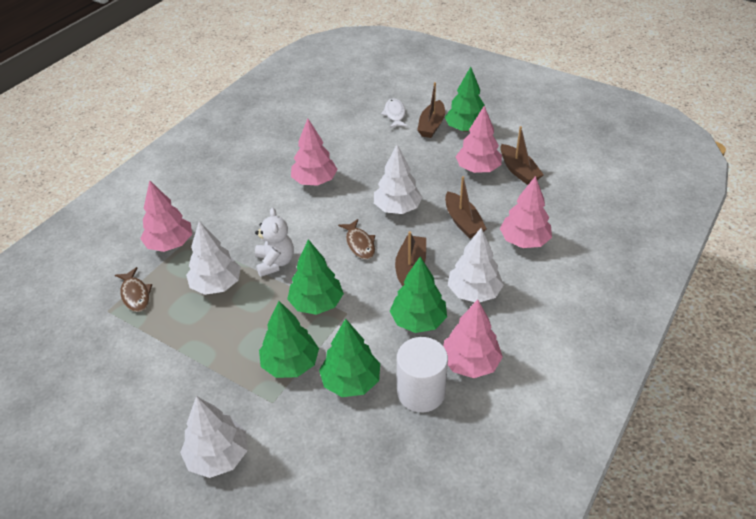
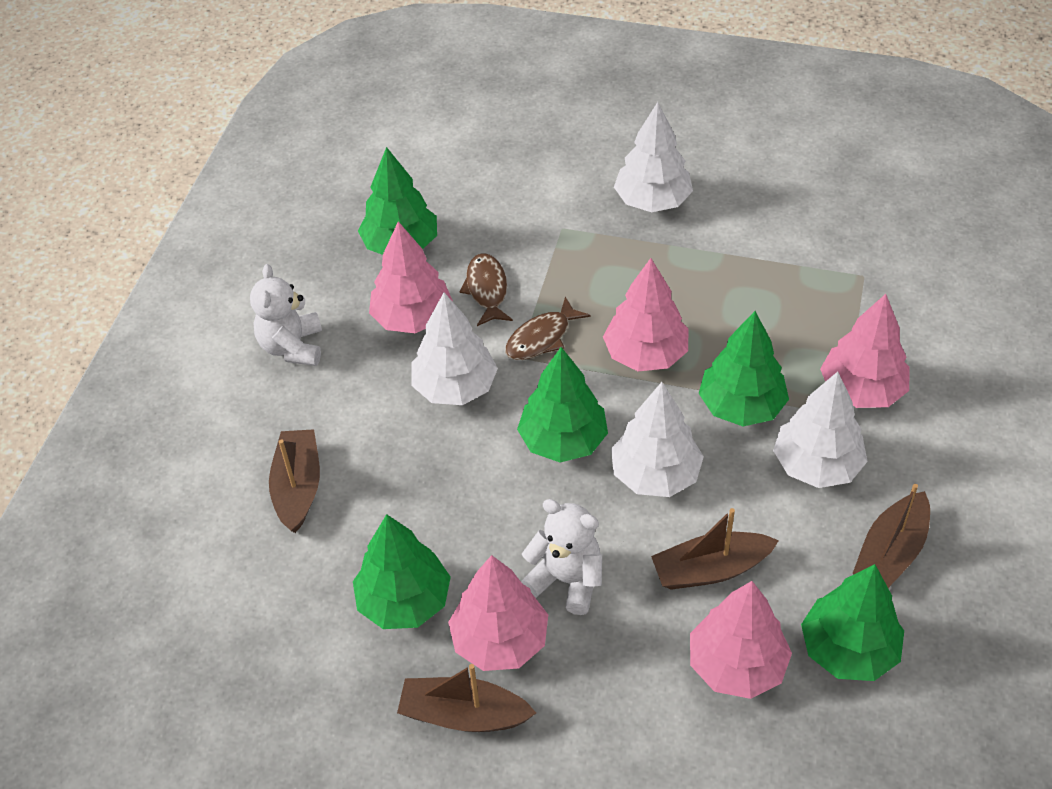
white cylinder: 1 -> 0
white fish: 1 -> 0
white teddy bear: 1 -> 2

